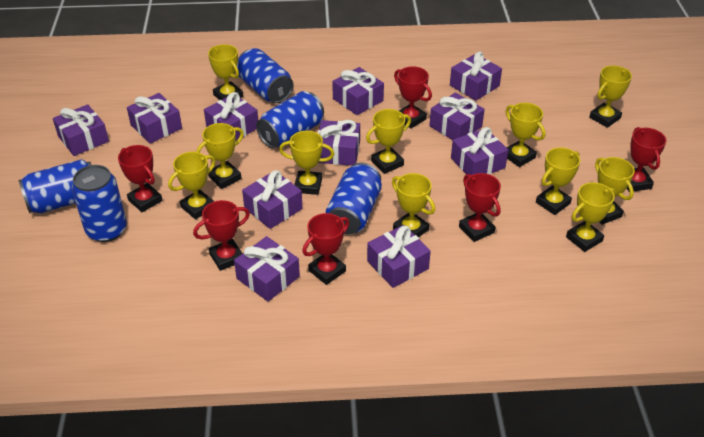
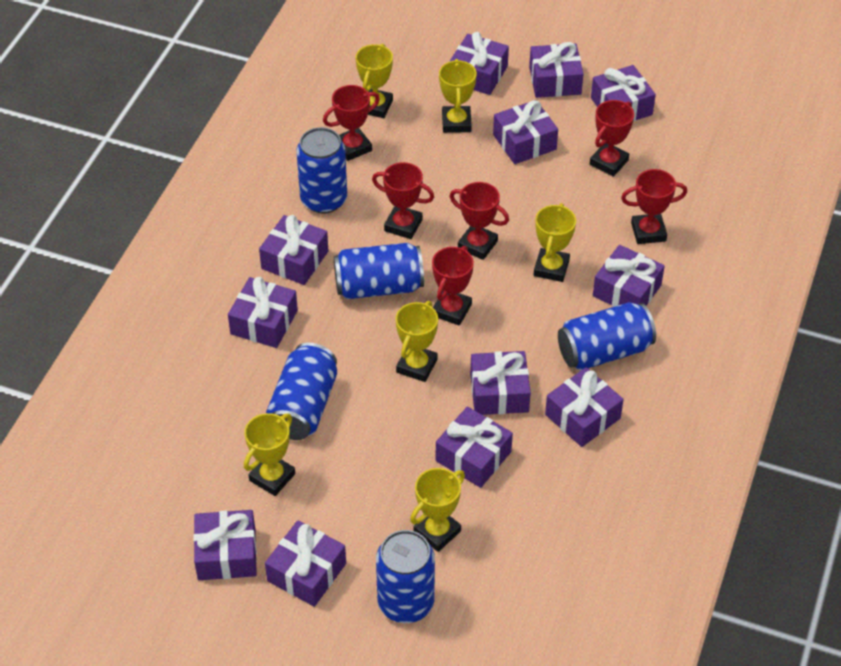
purple gift: 11 -> 12
yellow trophy: 11 -> 6

